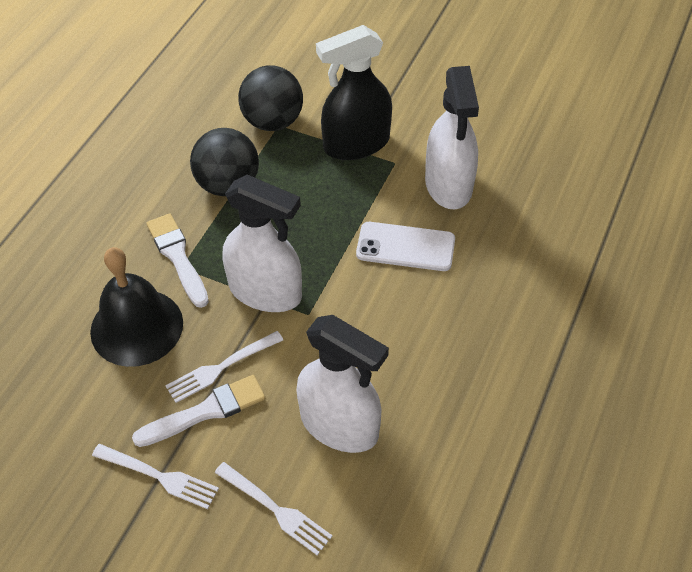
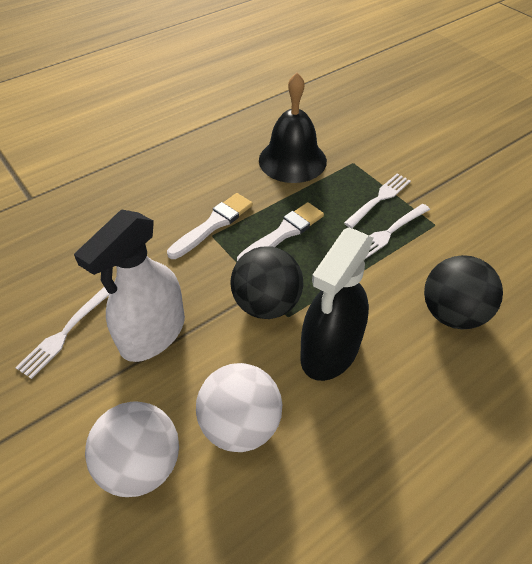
white ball: 0 -> 2
white phone: 1 -> 0
white spray bottle: 3 -> 1

